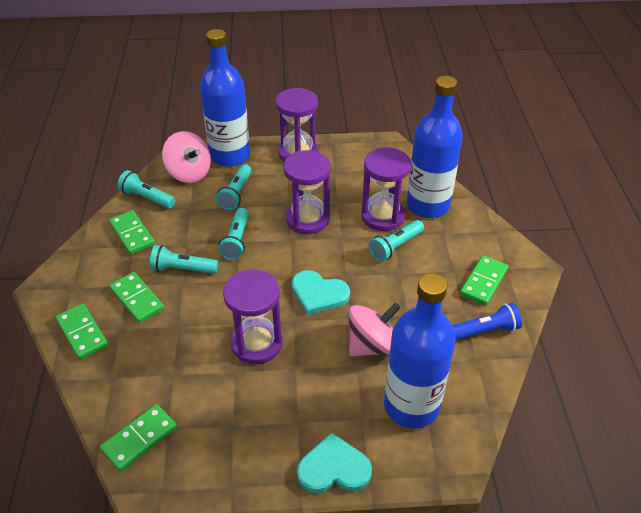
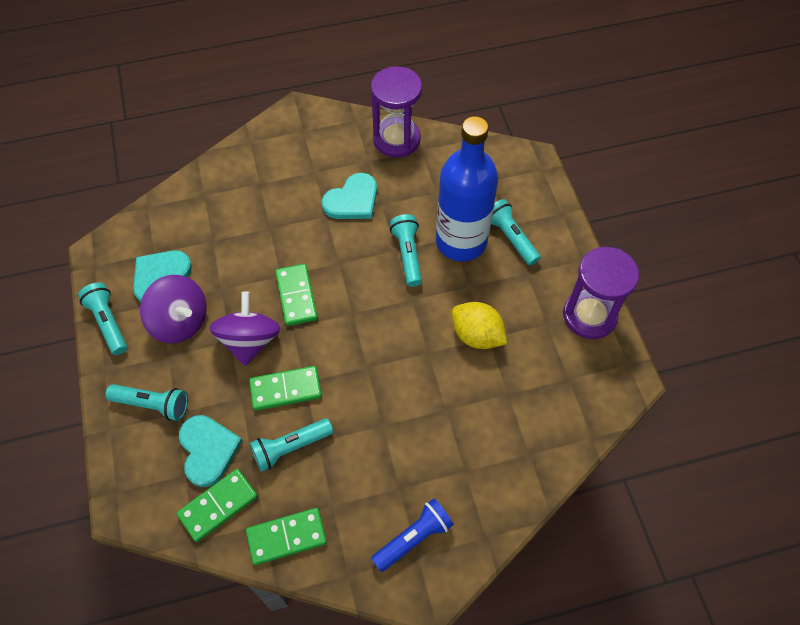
blue bottle: 3 -> 1
green domino: 5 -> 4
pink spinning top: 2 -> 0
purple hourglass: 4 -> 2
purple spinning top: 0 -> 2
turquoise heart: 2 -> 3
yellow lemon: 0 -> 1

